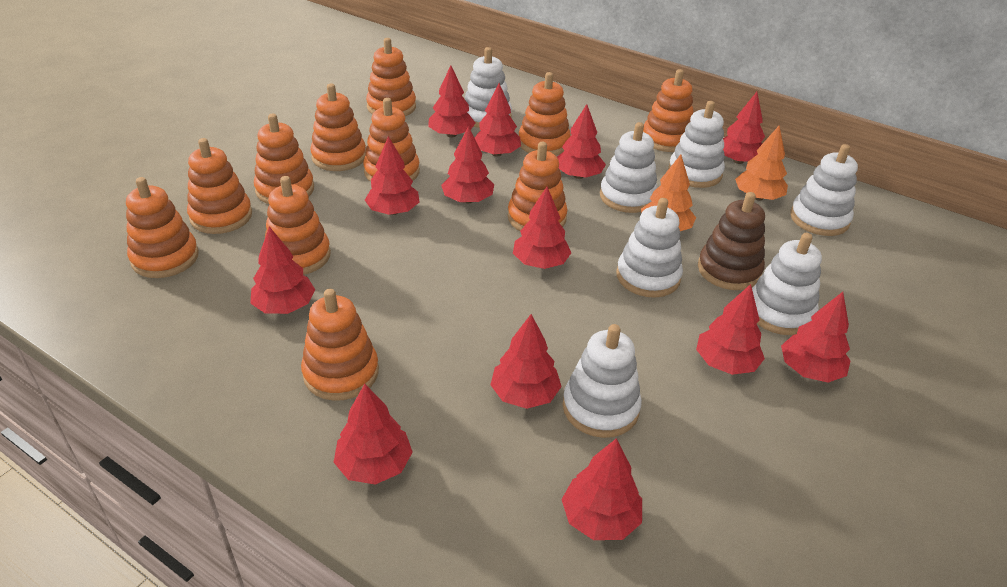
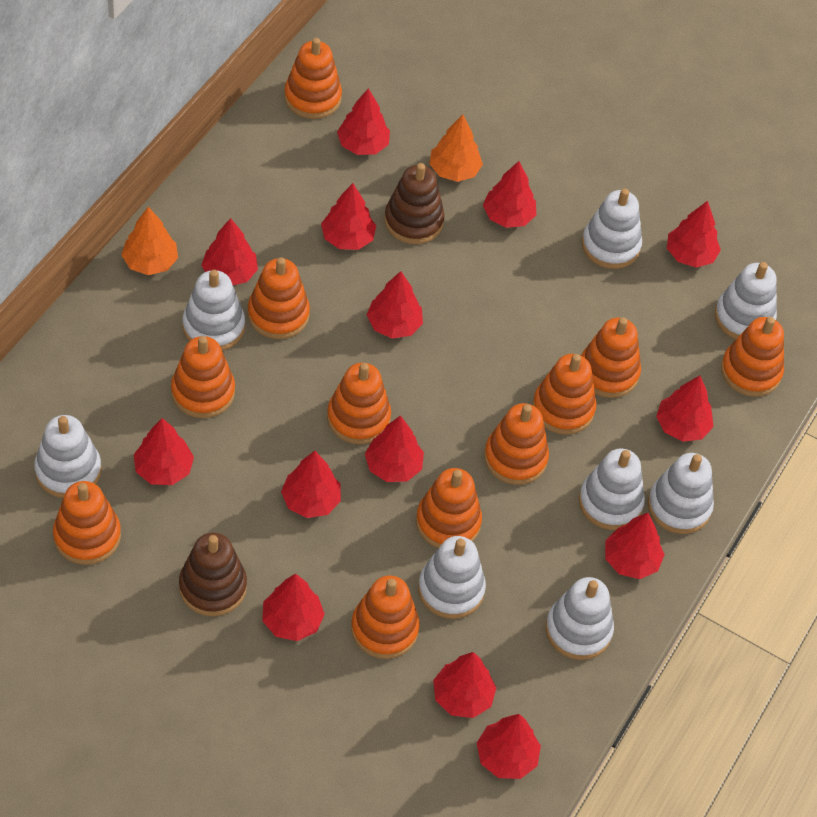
brown stacking toy: 1 -> 2
red tree: 13 -> 14
white stacking toy: 7 -> 8

